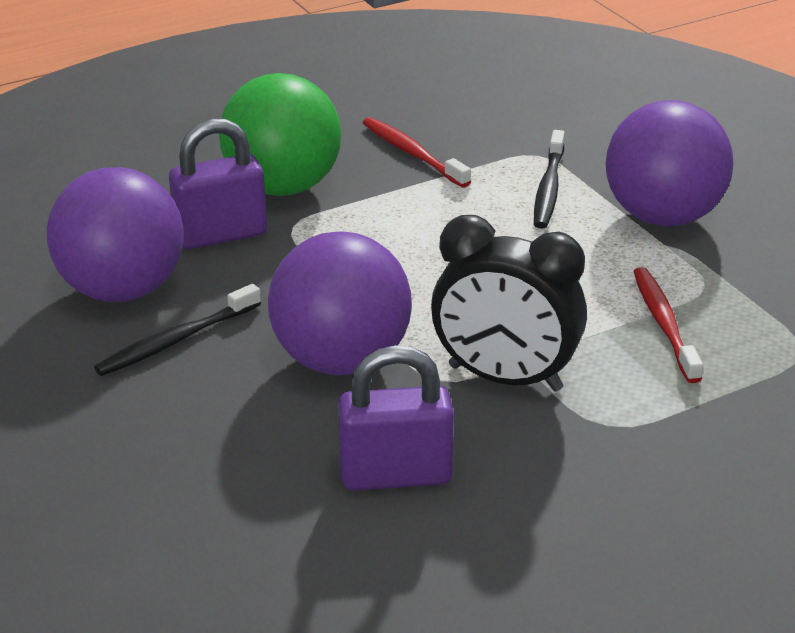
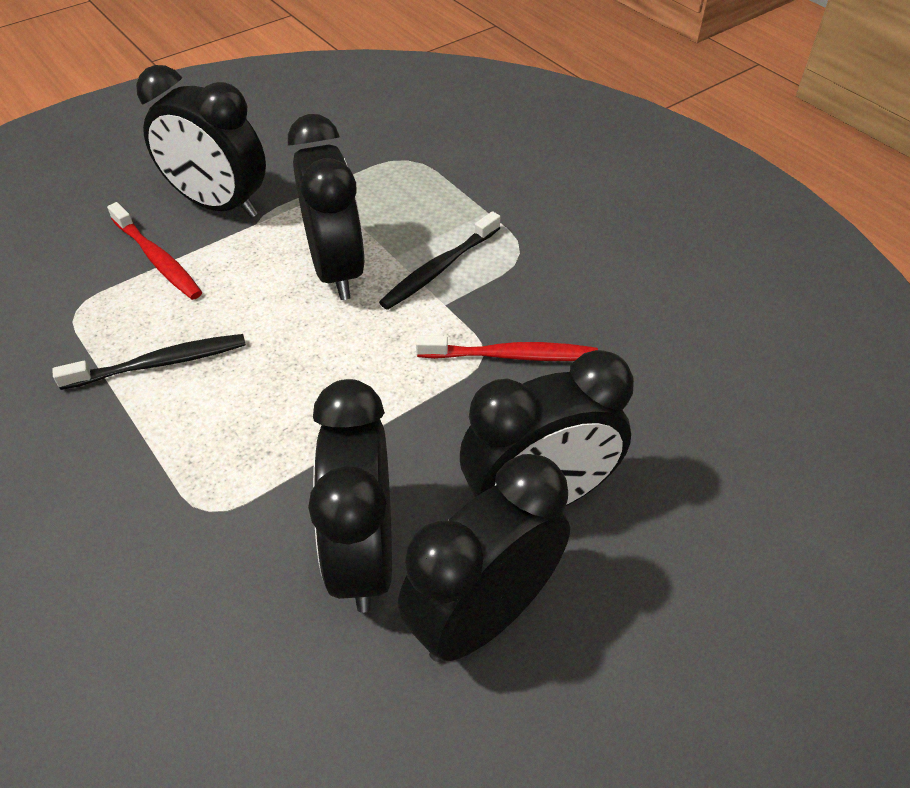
black clock: 1 -> 5
green ball: 1 -> 0
purple ball: 3 -> 0
purple padlock: 2 -> 0

